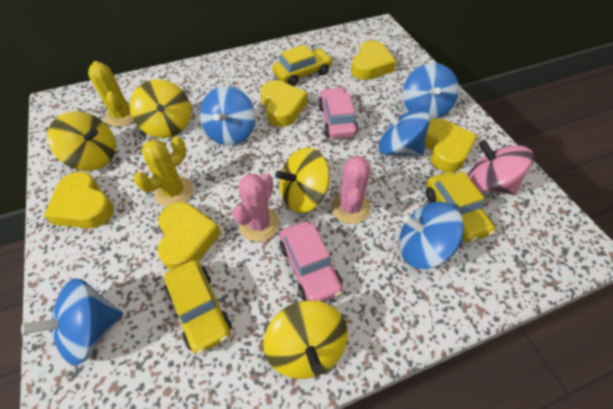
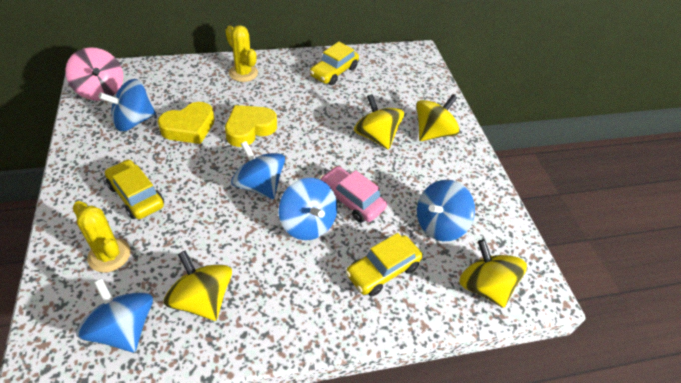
pink cactus: 2 -> 0
pink car: 2 -> 1
yellow heart: 5 -> 2

